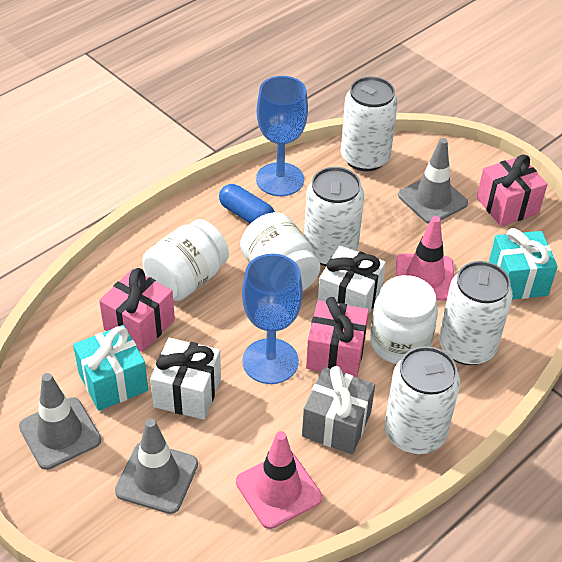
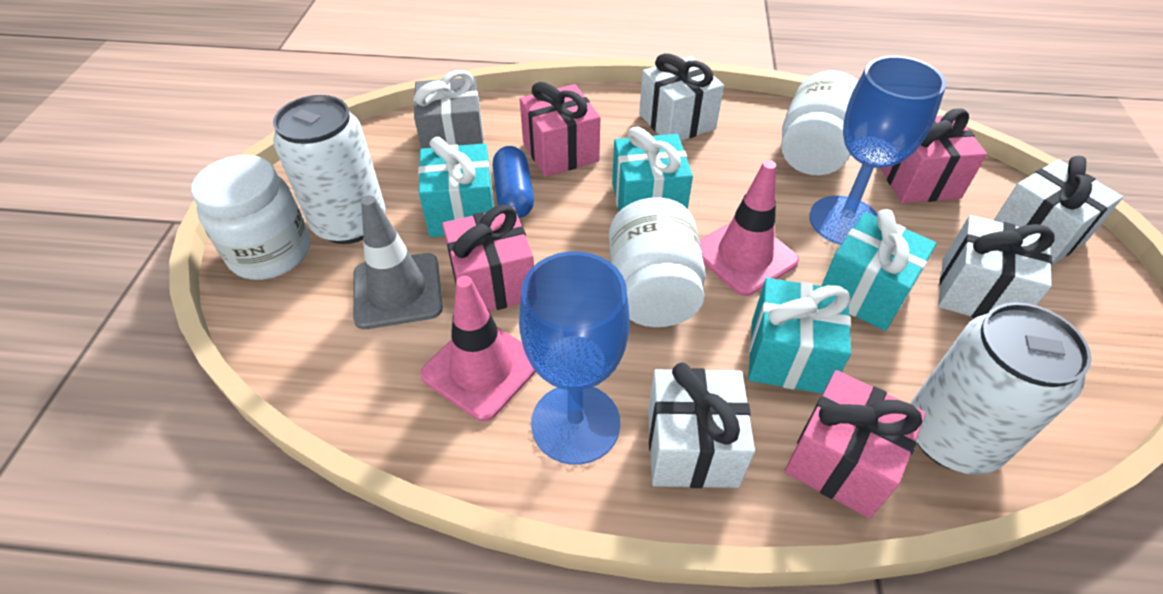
grey traffic cone: 3 -> 1
pink gift: 3 -> 4
turquoise gift: 2 -> 4
white can: 4 -> 2
white gift: 2 -> 4

